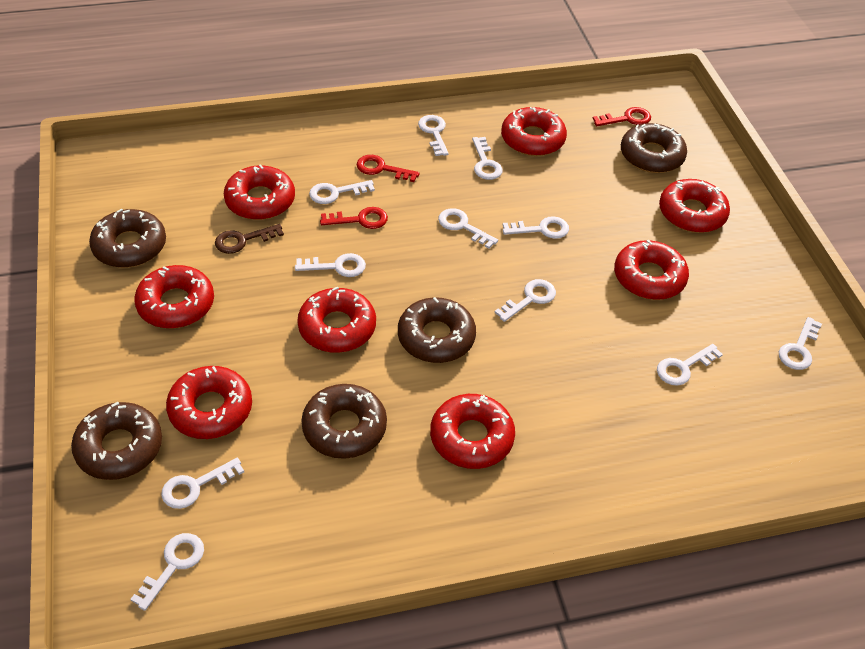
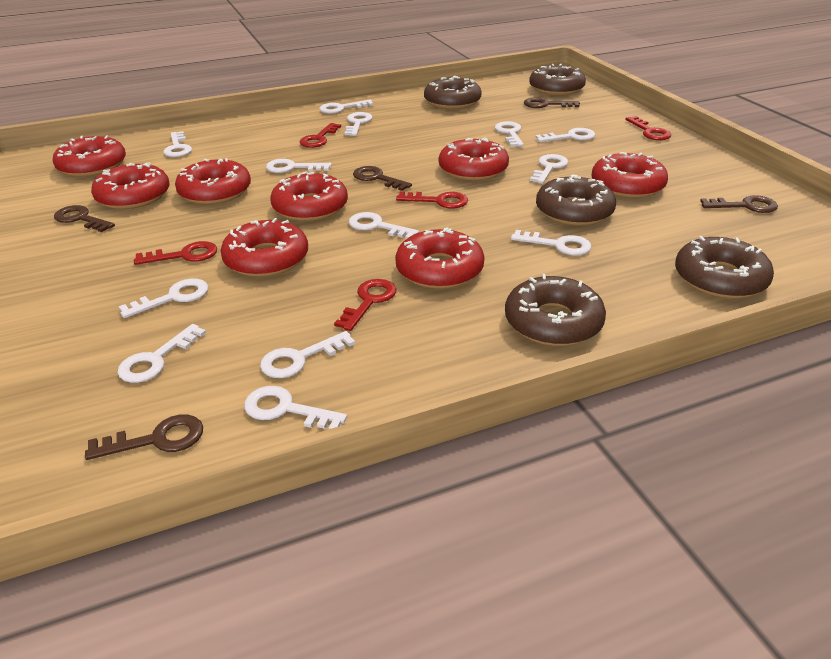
brown key: 1 -> 5
red key: 3 -> 5
white key: 11 -> 13

